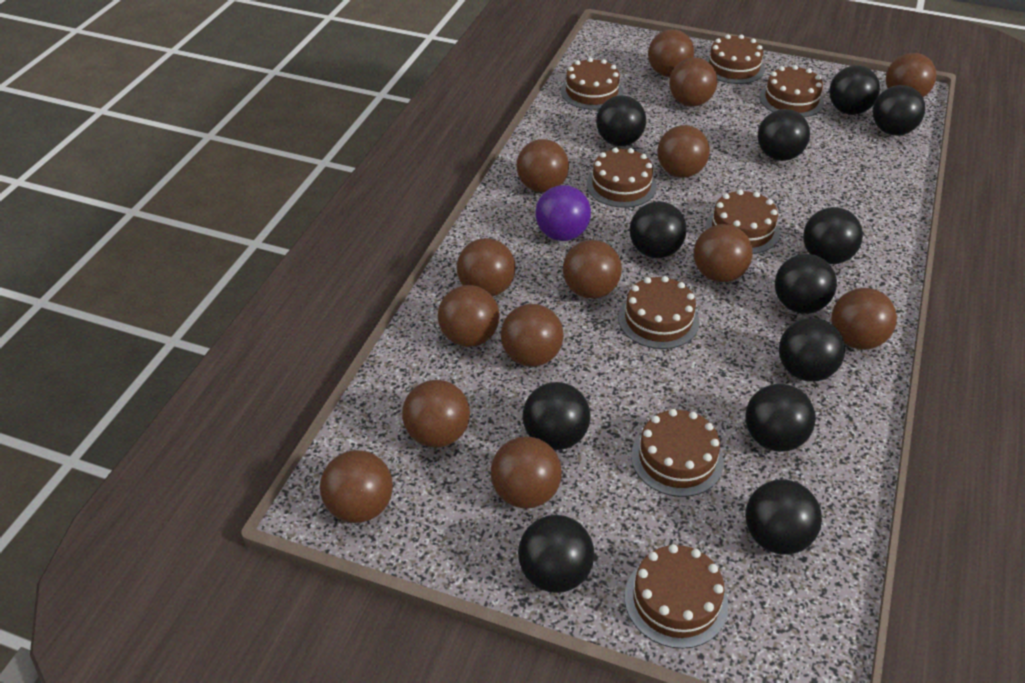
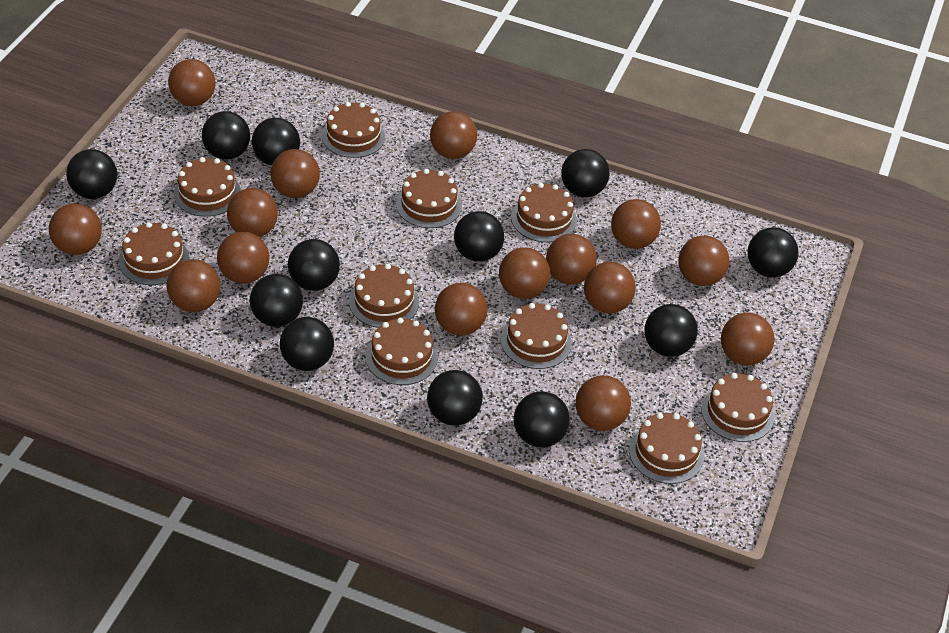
brown ball: 14 -> 15
brown cake: 8 -> 10
purple ball: 1 -> 0

